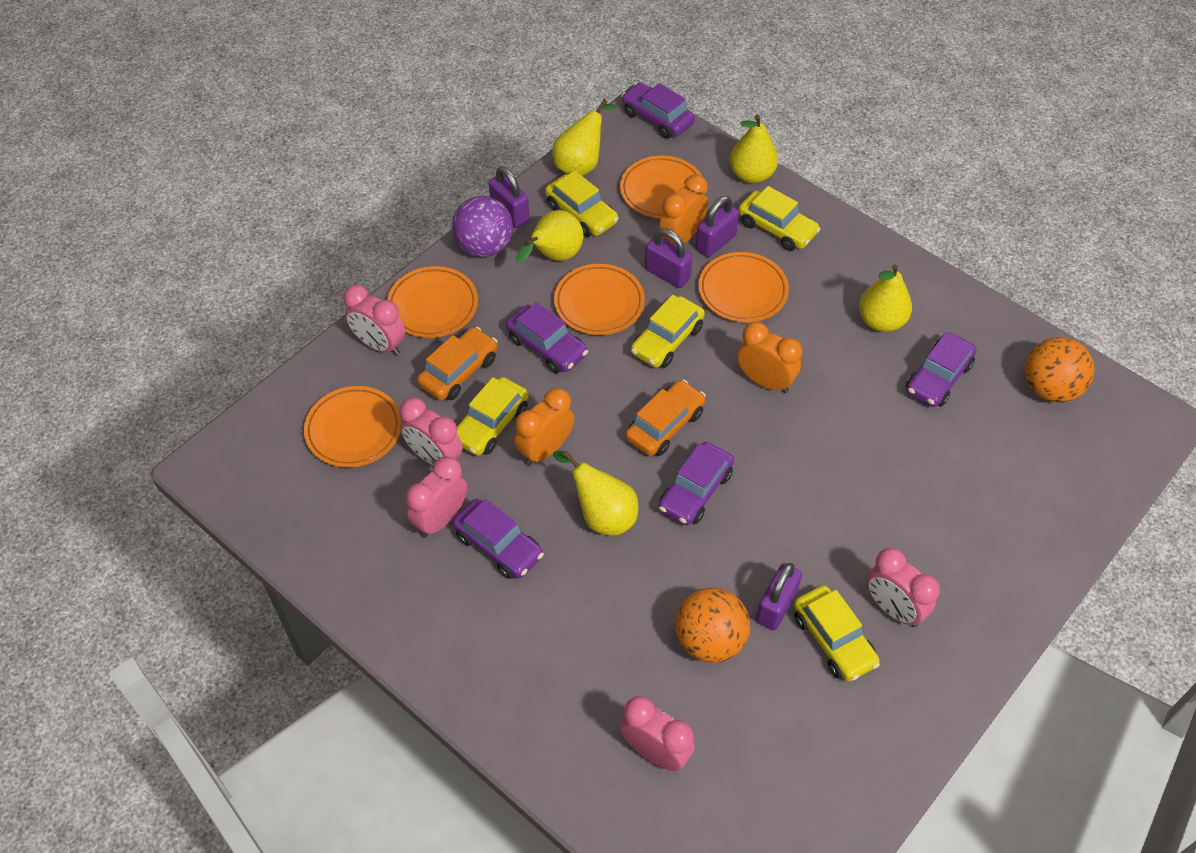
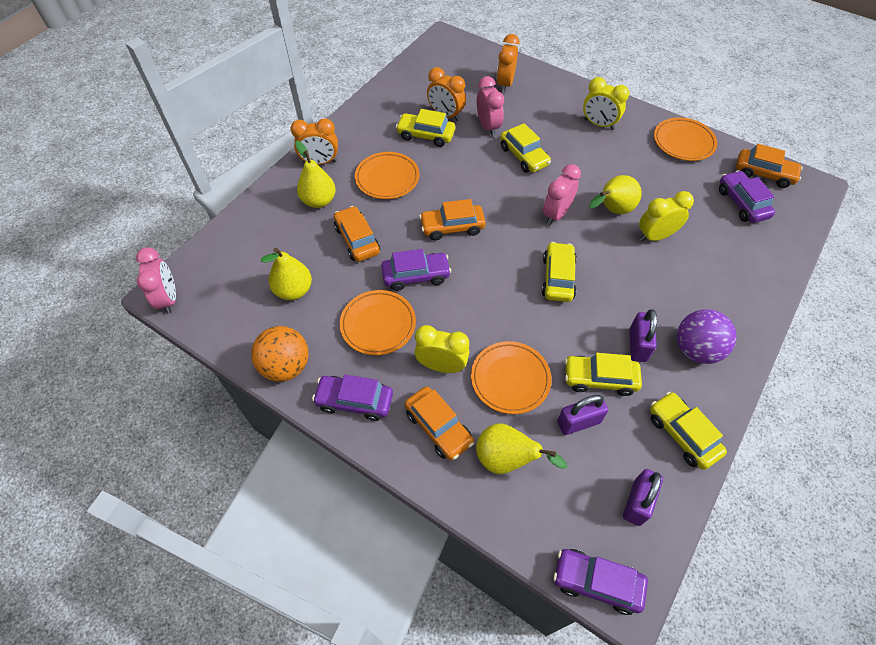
orange ball: 2 -> 1
orange car: 2 -> 4
orange plate: 5 -> 4
pink clock: 5 -> 3
purple car: 5 -> 4
purple padlock: 4 -> 3
yellow clock: 0 -> 3
yellow pear: 5 -> 4

